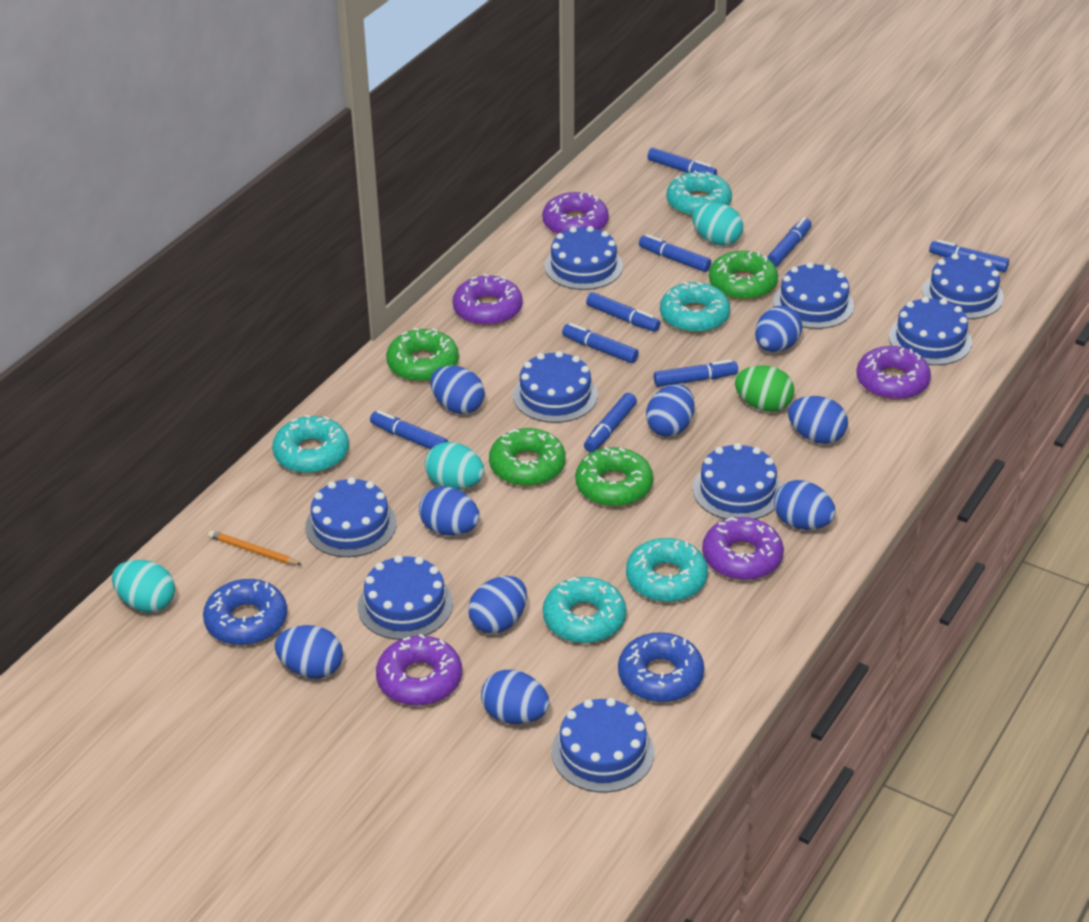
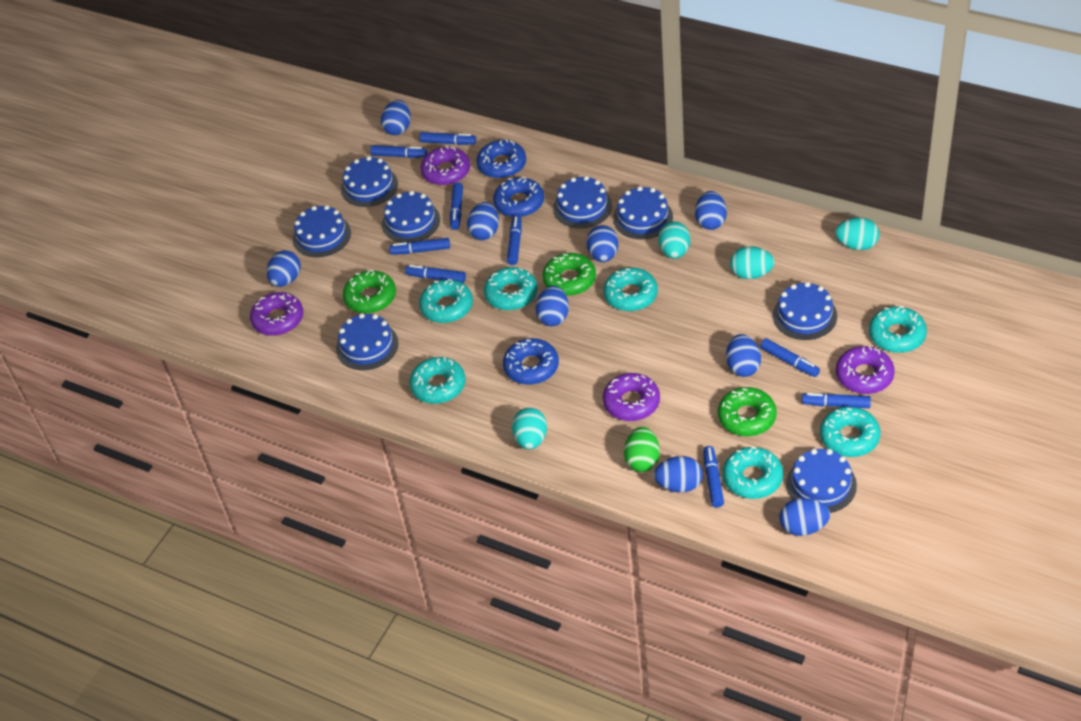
blue cake: 9 -> 8
blue donut: 2 -> 3
green donut: 4 -> 3
orange pencil: 1 -> 0
purple donut: 5 -> 4
turquoise donut: 5 -> 7
turquoise egg: 3 -> 4

